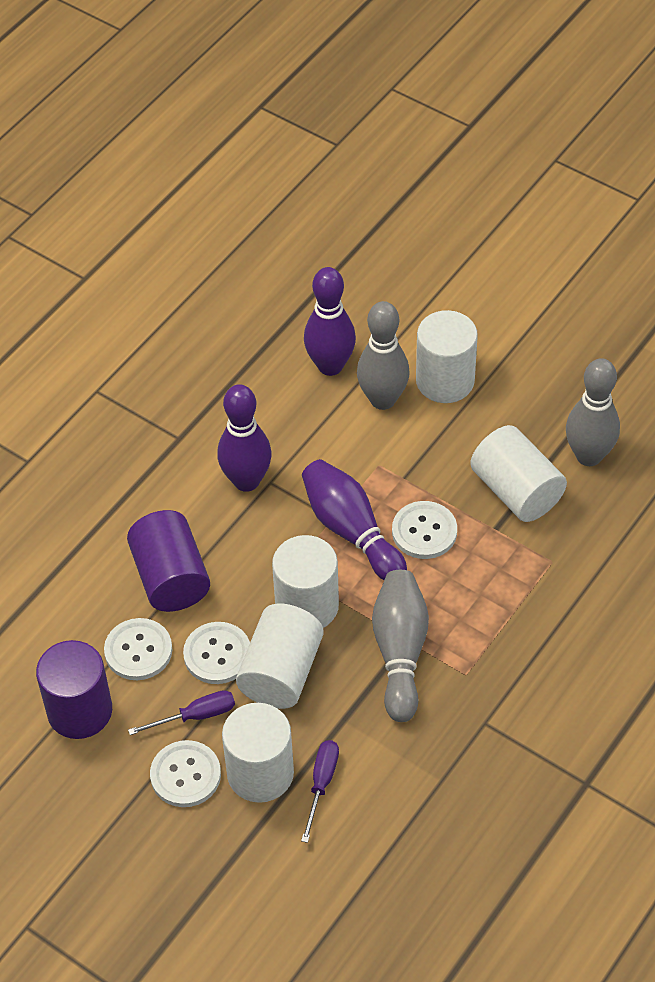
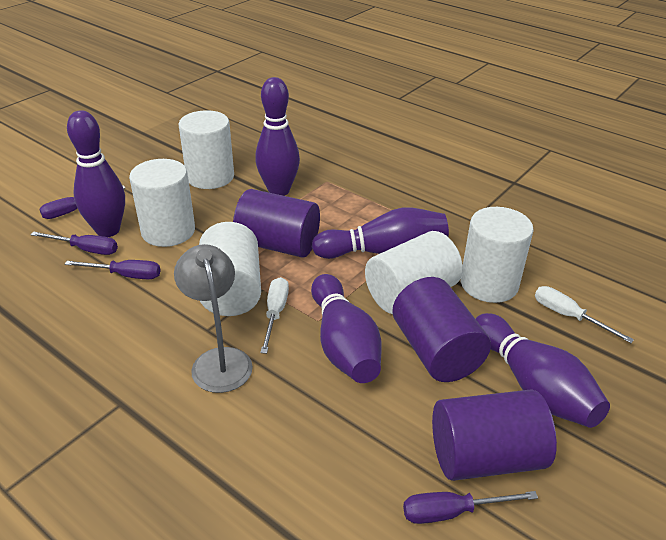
grey bowling pin: 3 -> 0
grey lamp: 0 -> 1
purple bowling pin: 3 -> 5
purple cylinder: 2 -> 3
purple screwdriver: 2 -> 4
white button: 4 -> 0
white screwdriver: 0 -> 2

